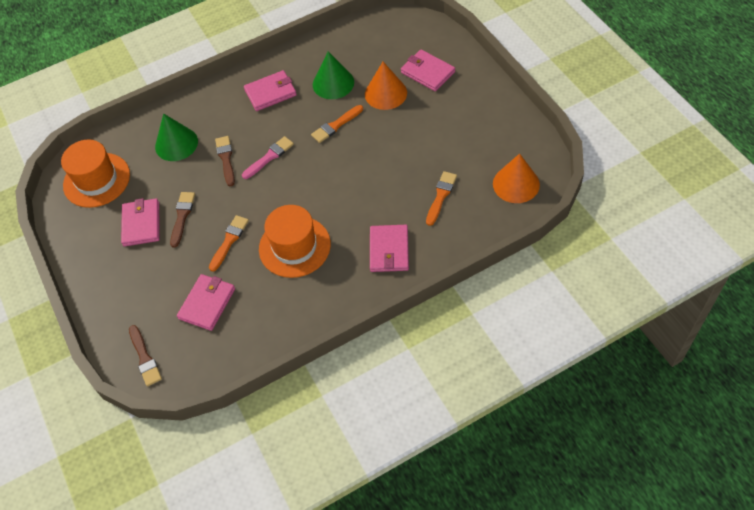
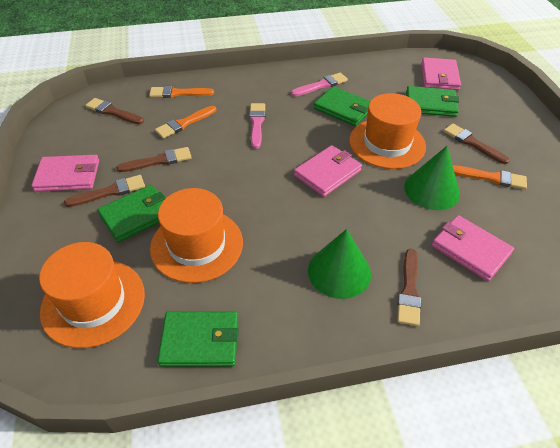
brown brush: 3 -> 5
green wallet: 0 -> 4
orange cone: 2 -> 0
orange hat: 2 -> 3
pink brush: 1 -> 2
pink wallet: 5 -> 4

